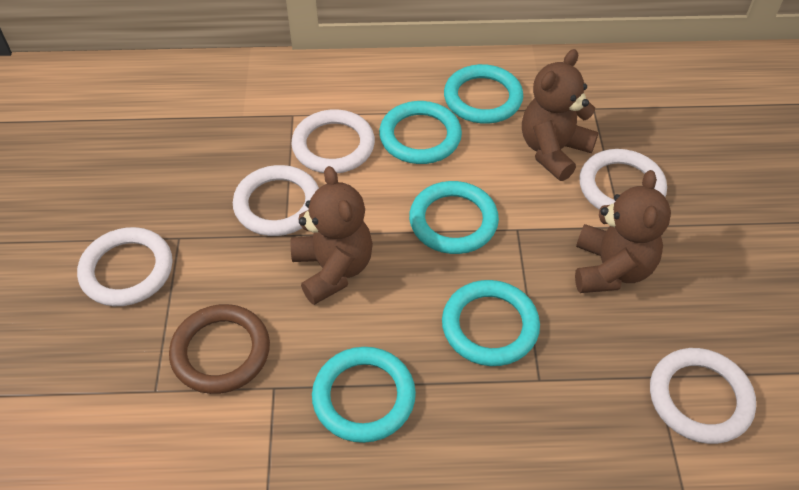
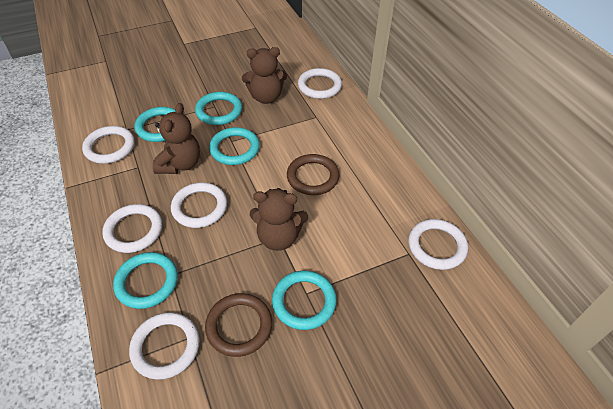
brown ring: 1 -> 2
white ring: 5 -> 6

